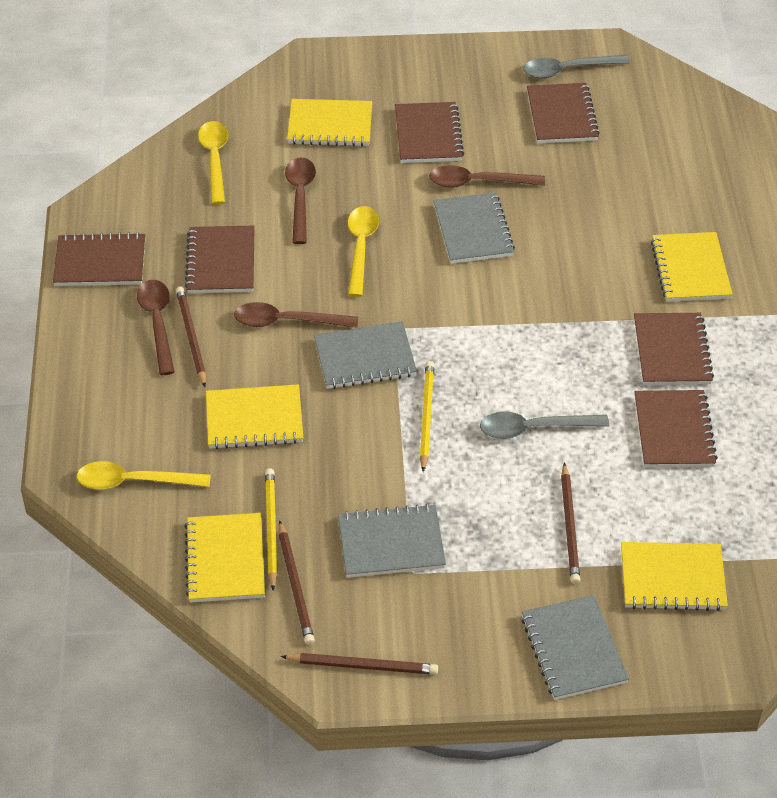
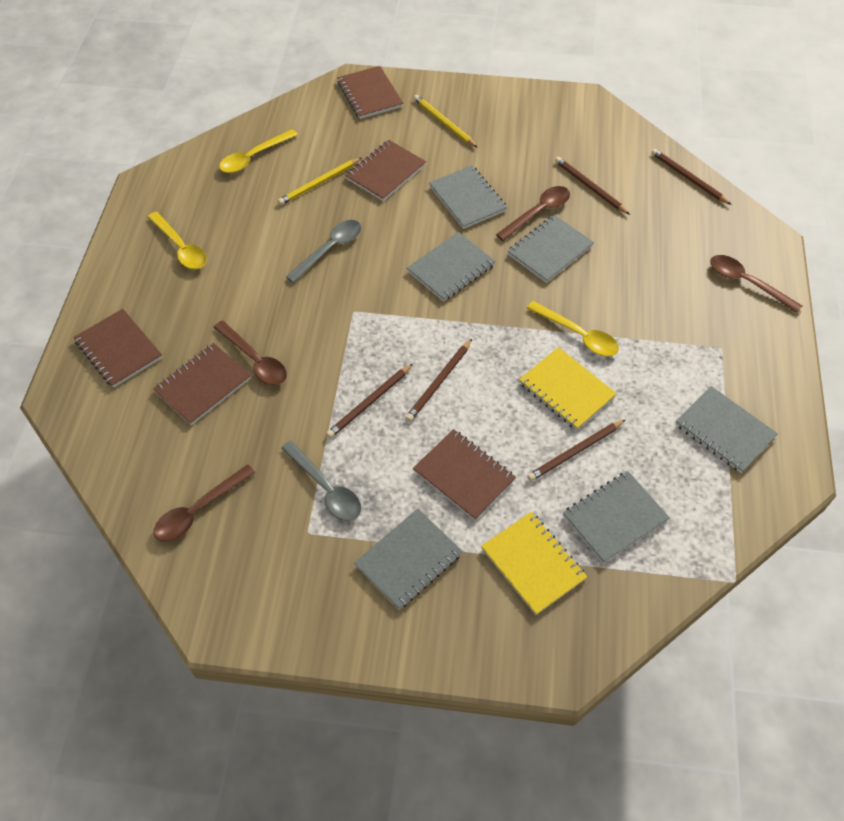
brown notebook: 6 -> 5
brown pencil: 4 -> 5
grey notebook: 4 -> 6
yellow notebook: 5 -> 2

